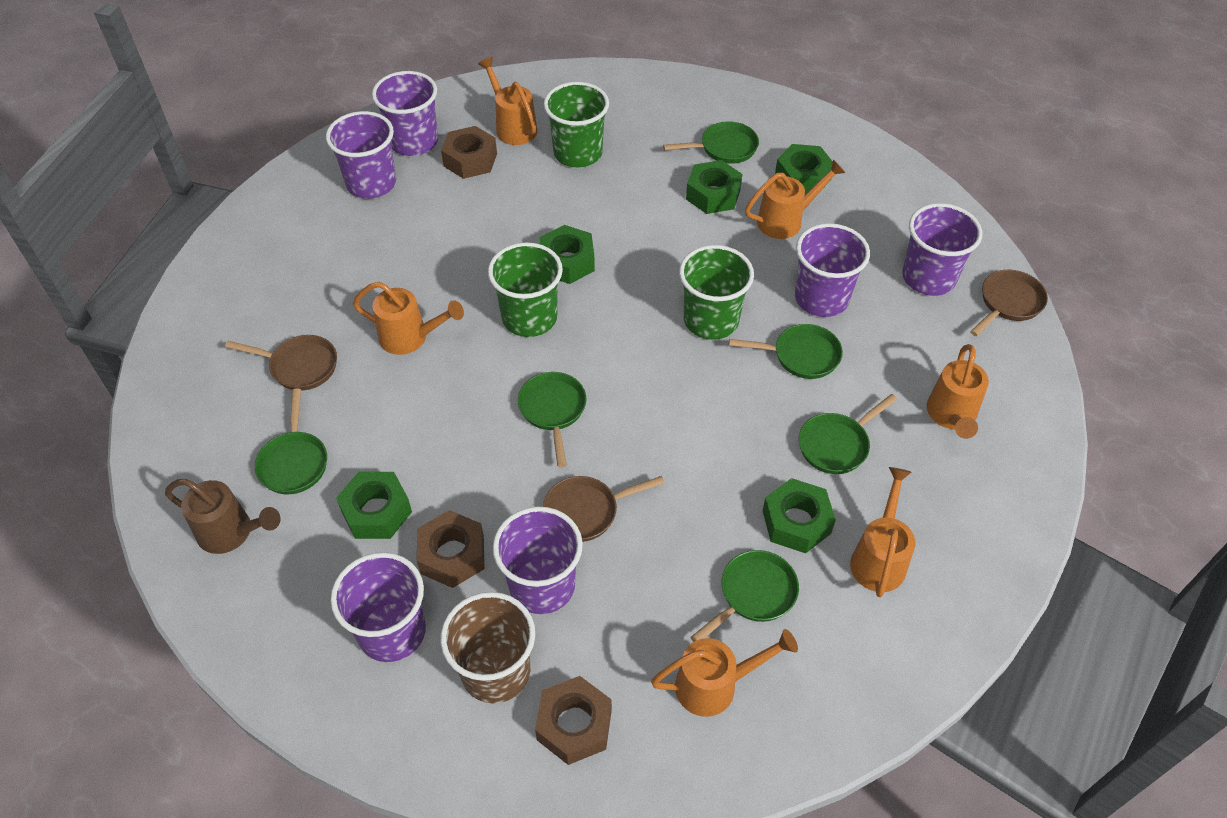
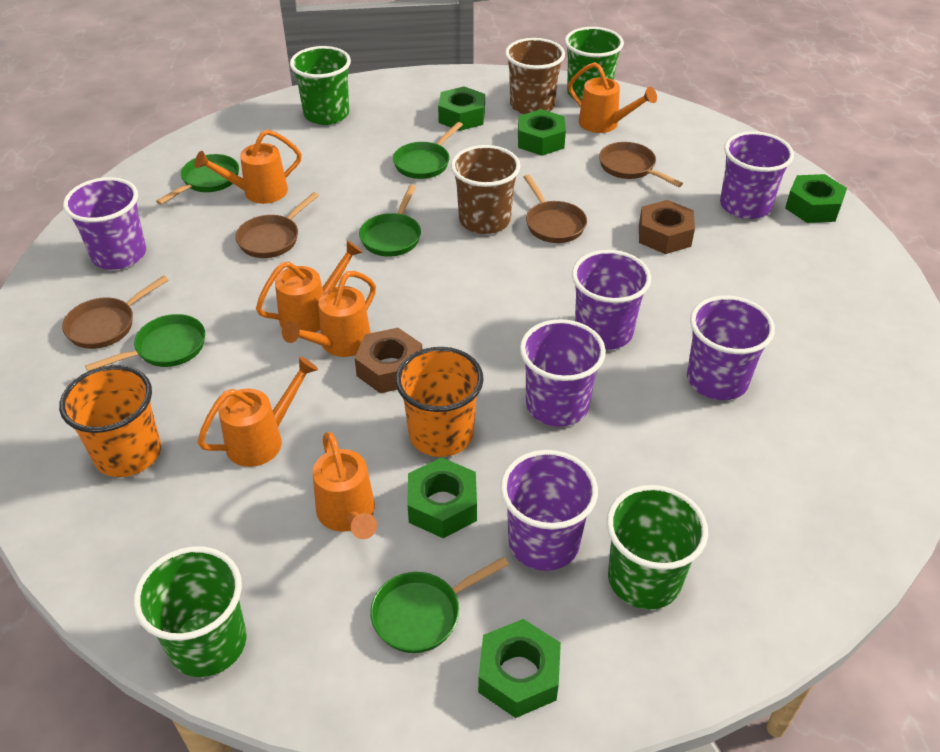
brown cup: 1 -> 2
brown nut: 3 -> 2
brown pan: 3 -> 4
brown watering can: 1 -> 0
green cup: 3 -> 4
green pan: 6 -> 5
orange cup: 0 -> 2

